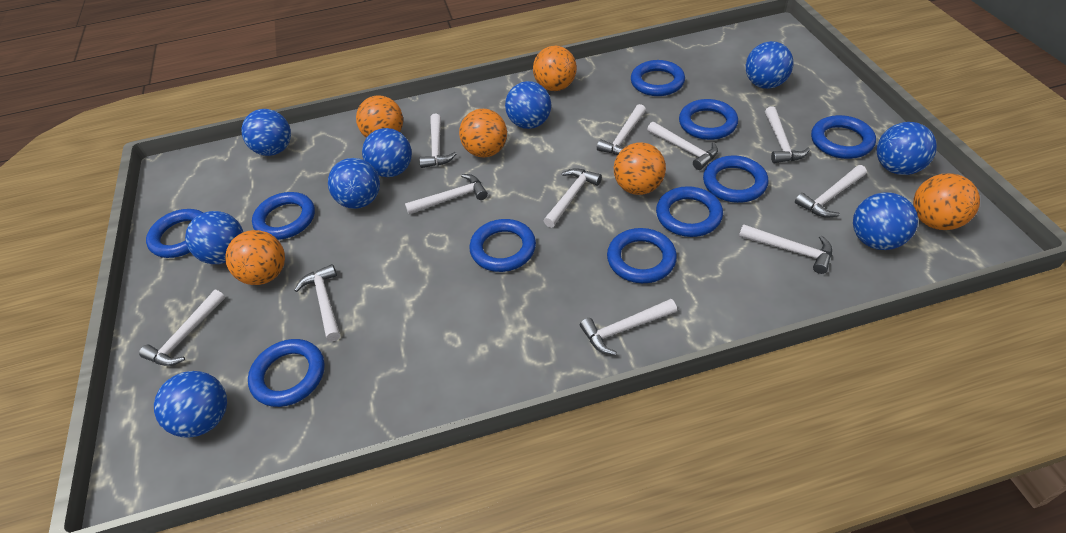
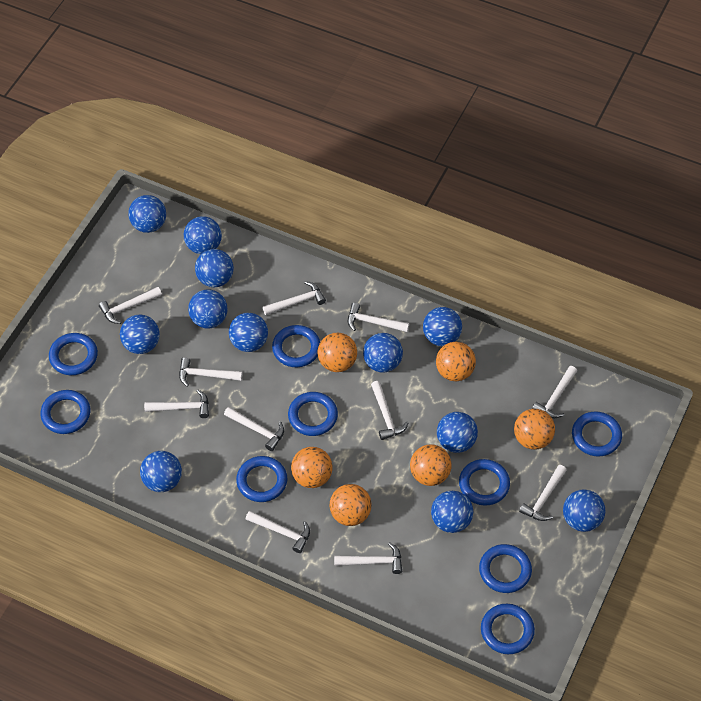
blue ball: 9 -> 12
blue ring: 10 -> 9

